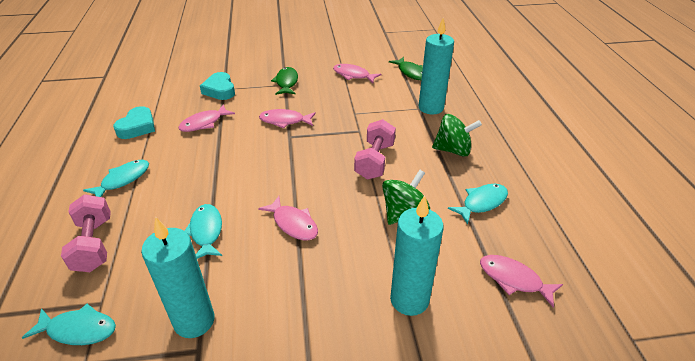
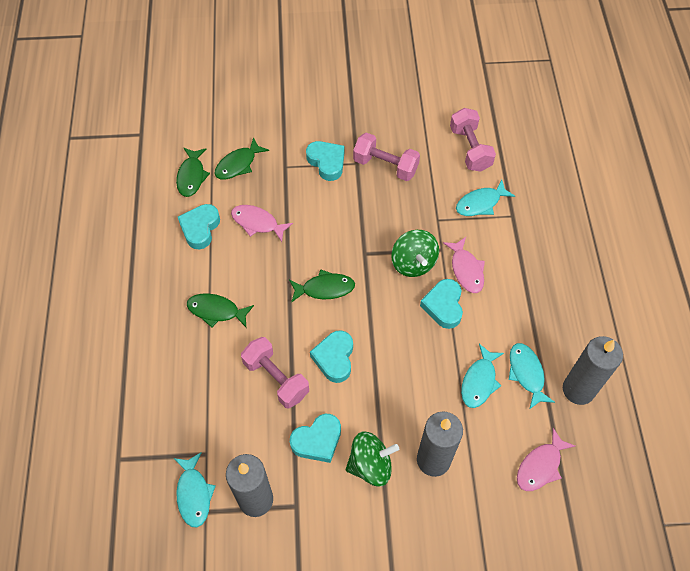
green fish: 2 -> 4
grey candle: 0 -> 3
pink dumbbell: 2 -> 3
pink fish: 5 -> 3
turquoise candle: 3 -> 0
turquoise heart: 2 -> 5

